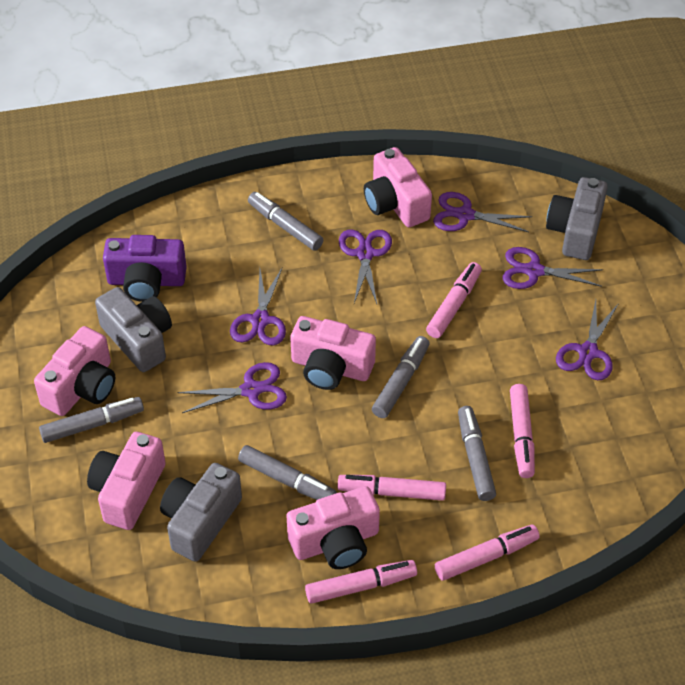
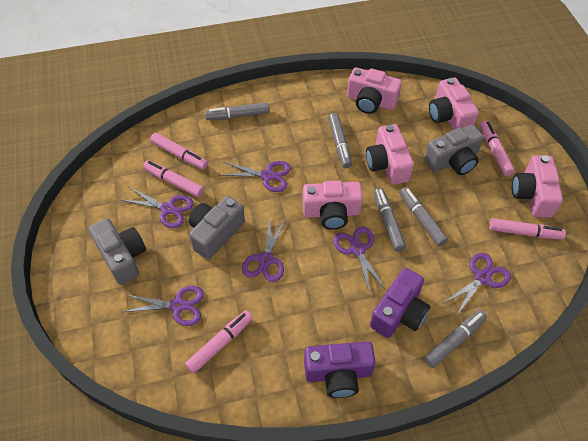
purple camera: 1 -> 2

